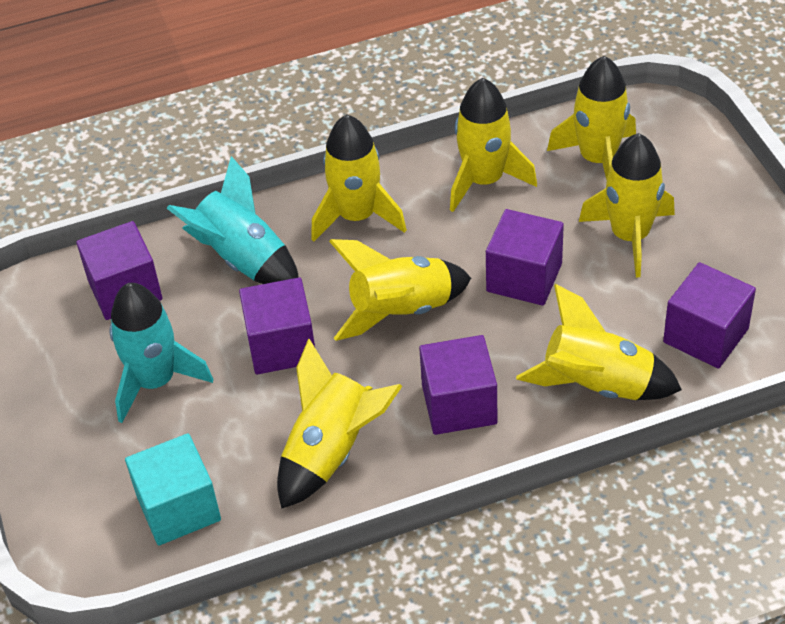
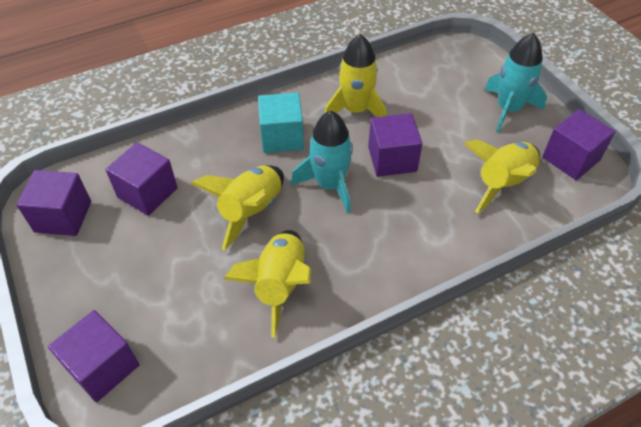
yellow rocket: 7 -> 4

